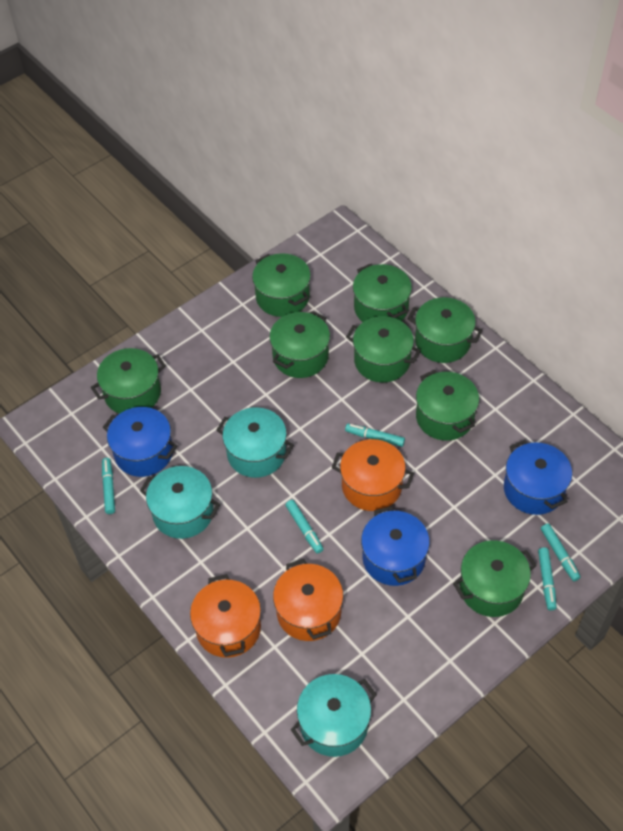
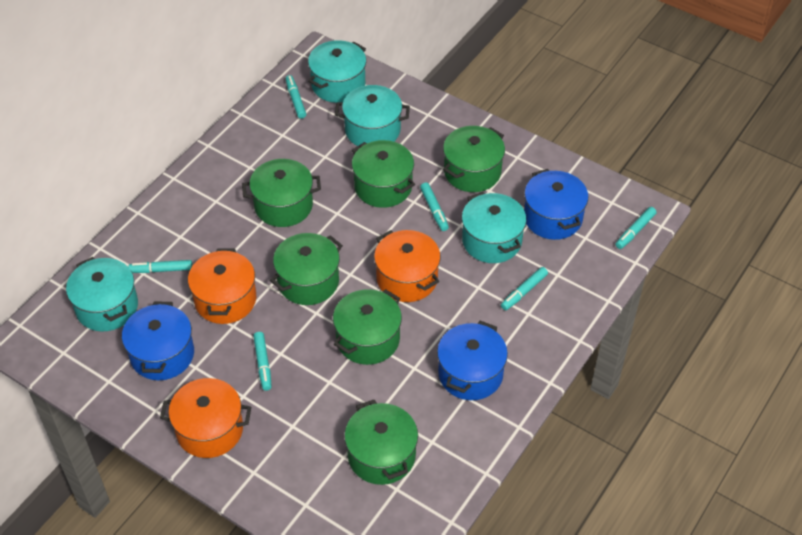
green pot: 8 -> 6
turquoise marker: 5 -> 6
turquoise pot: 3 -> 4

